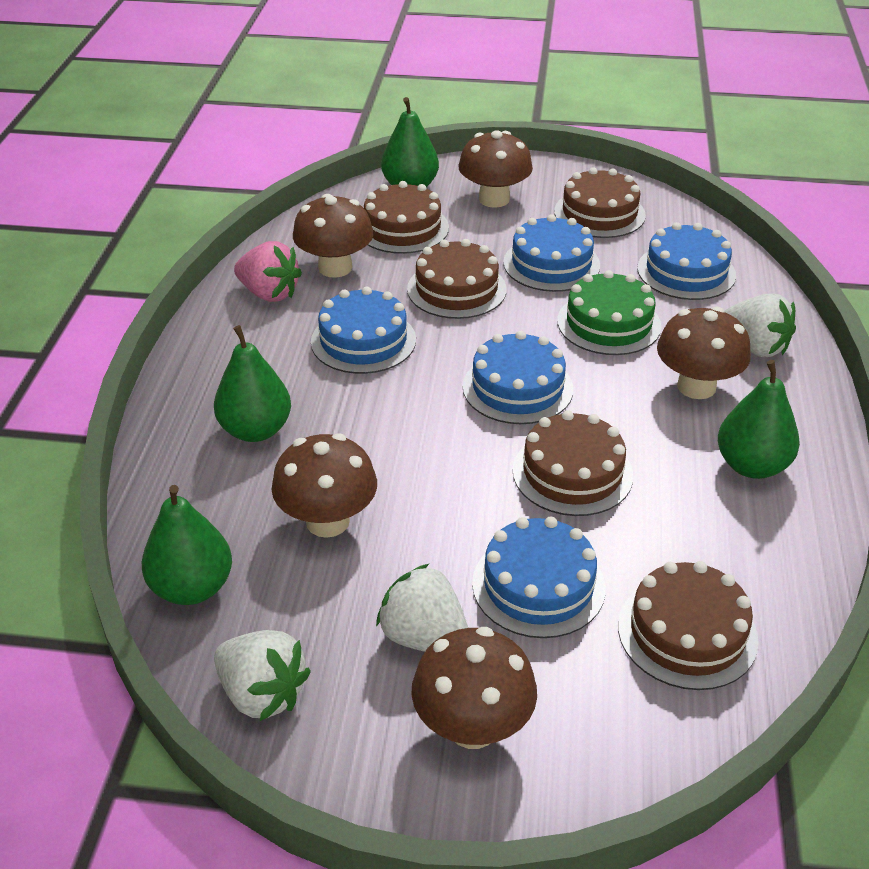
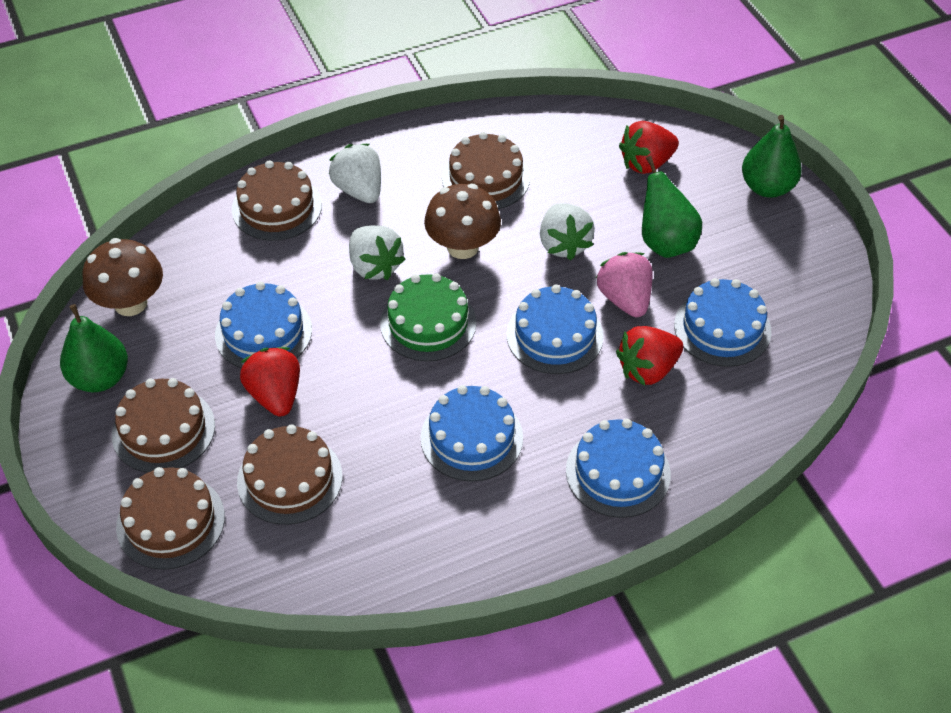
brown mushroom: 5 -> 2
green pear: 4 -> 3
red strawberry: 0 -> 3

